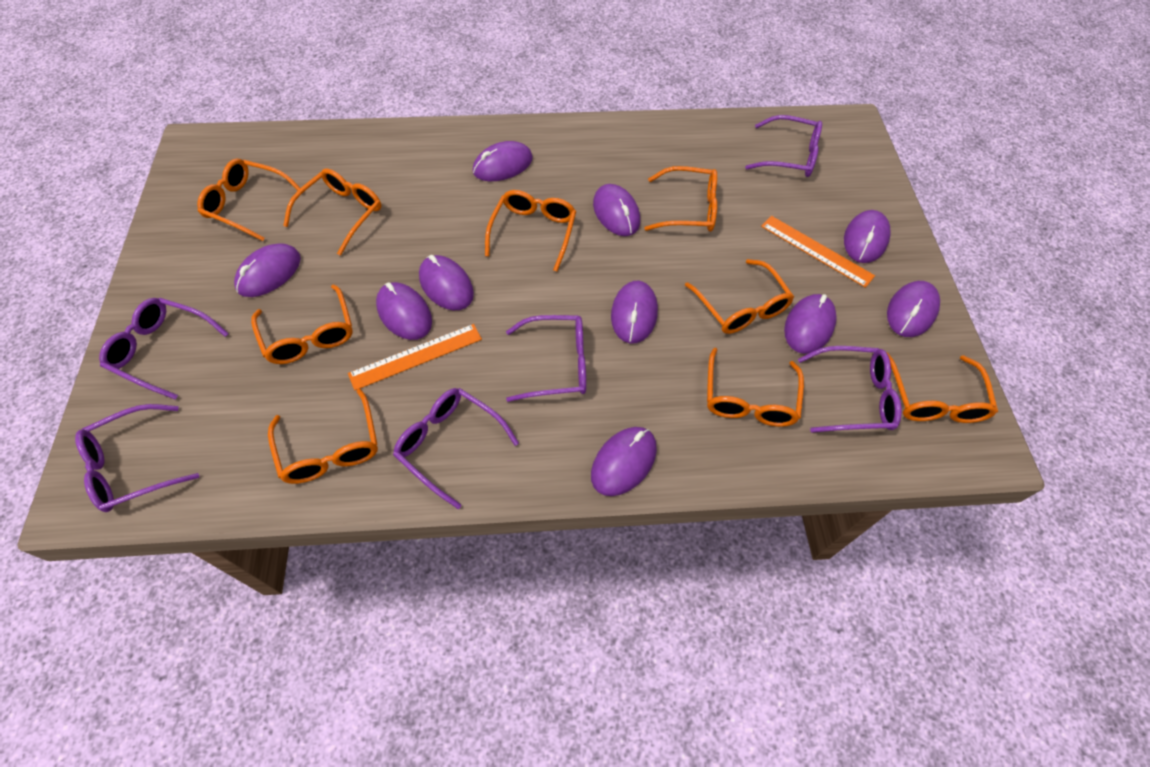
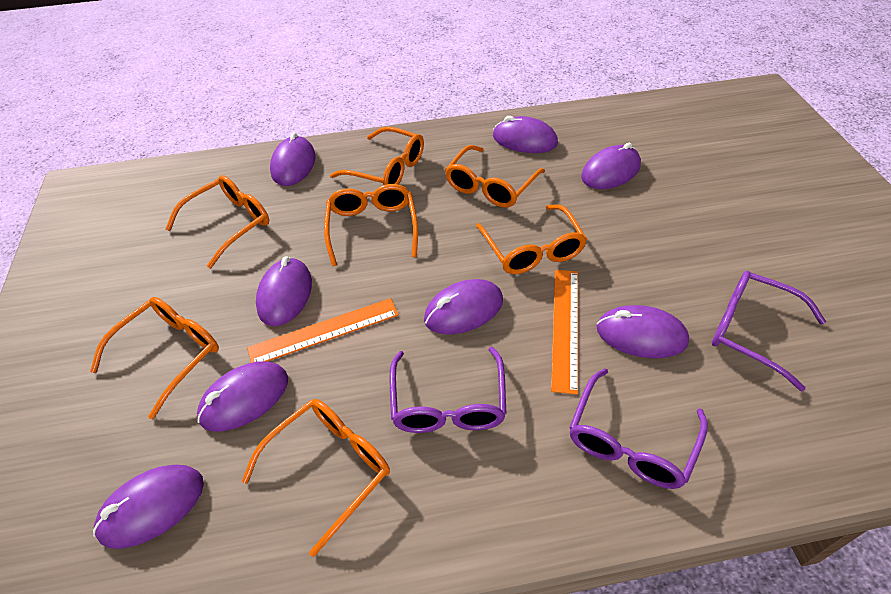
orange glasses: 9 -> 7
purple glasses: 6 -> 3
purple mouse: 10 -> 8

